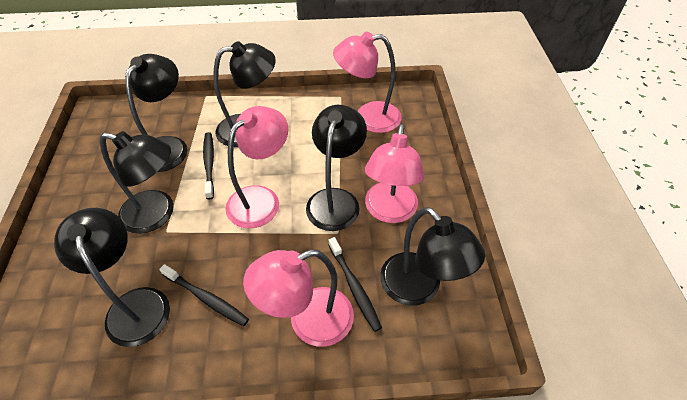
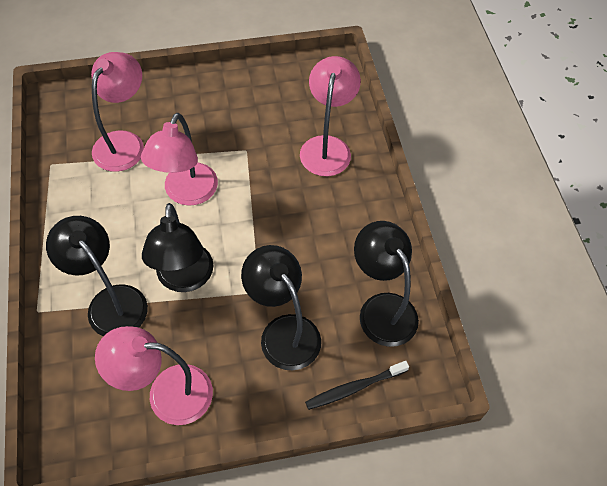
black lamp: 6 -> 4
black toothbrush: 3 -> 1

